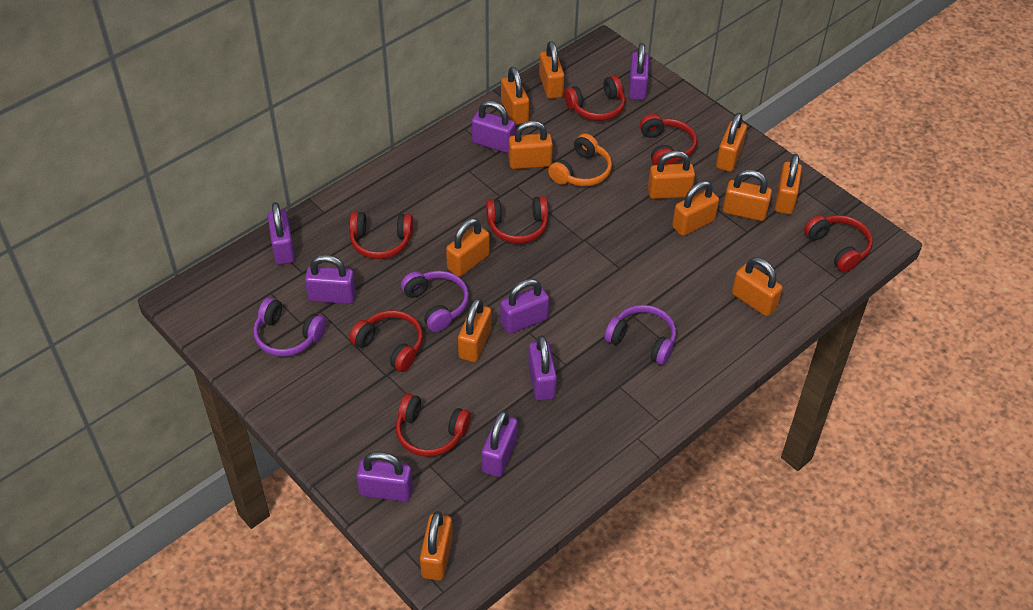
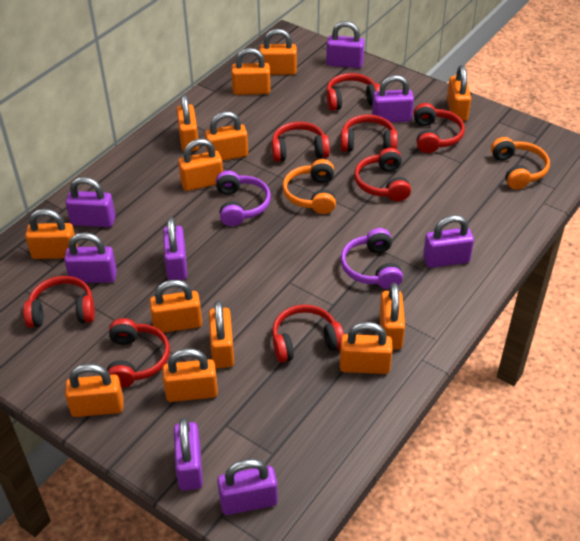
orange headphones: 1 -> 2
orange padlock: 12 -> 13
purple headphones: 3 -> 2
red headphones: 7 -> 8

